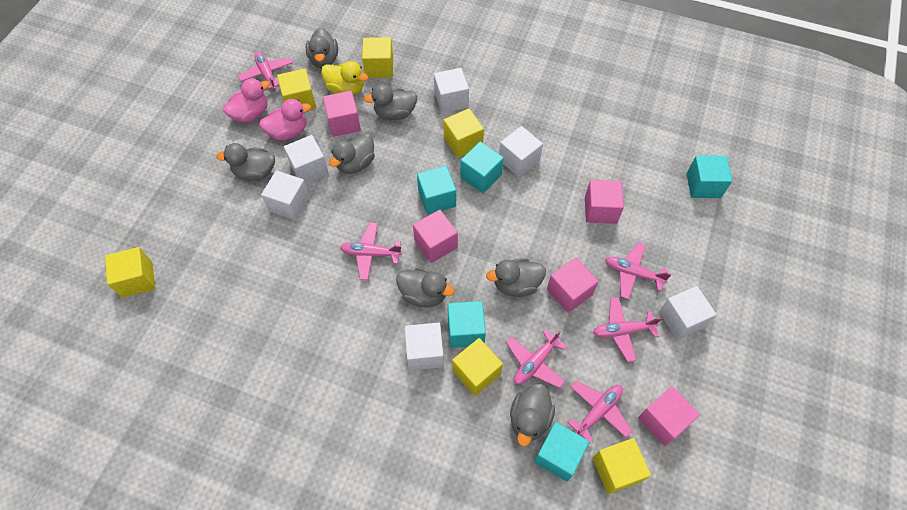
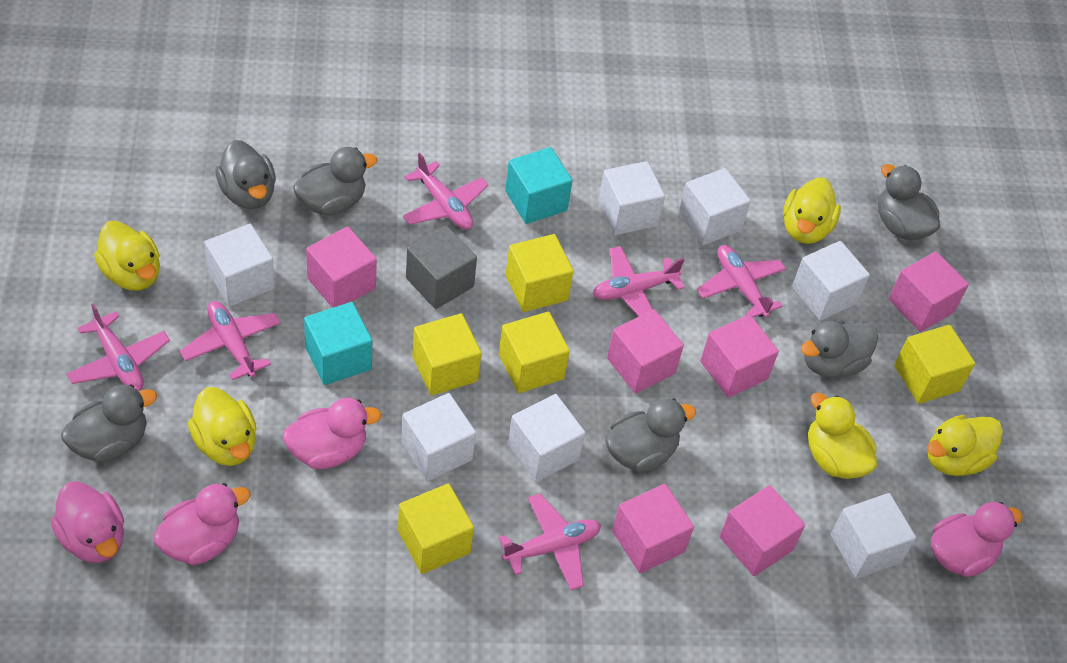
grey cube: 0 -> 1
grey duck: 7 -> 6
pink cube: 5 -> 6
pink duck: 2 -> 4
turquoise cube: 5 -> 2
white cube: 6 -> 7
yellow cube: 6 -> 5
yellow duck: 1 -> 5

